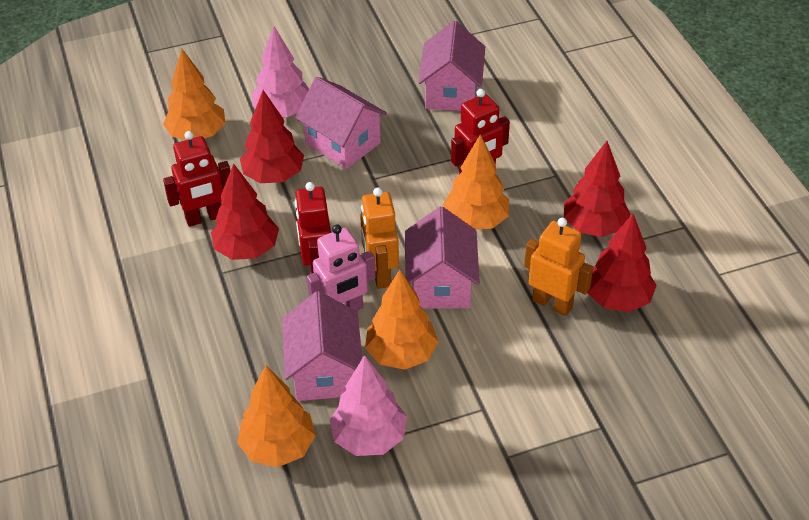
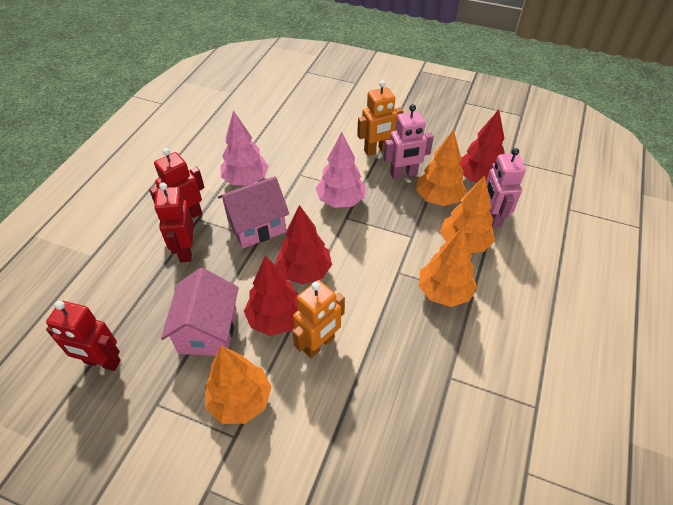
pink house: 4 -> 2
pink robot: 1 -> 2
red tree: 4 -> 3

